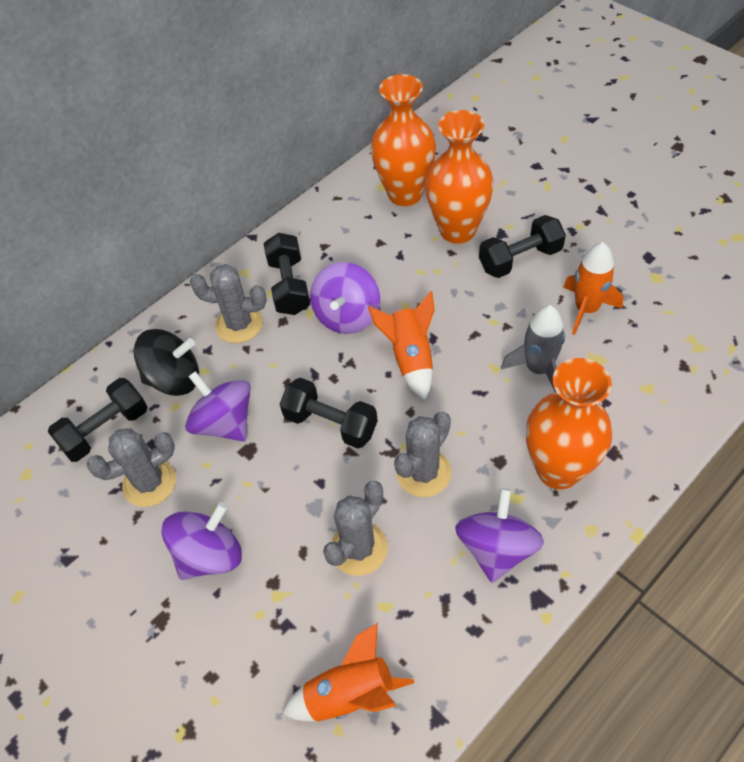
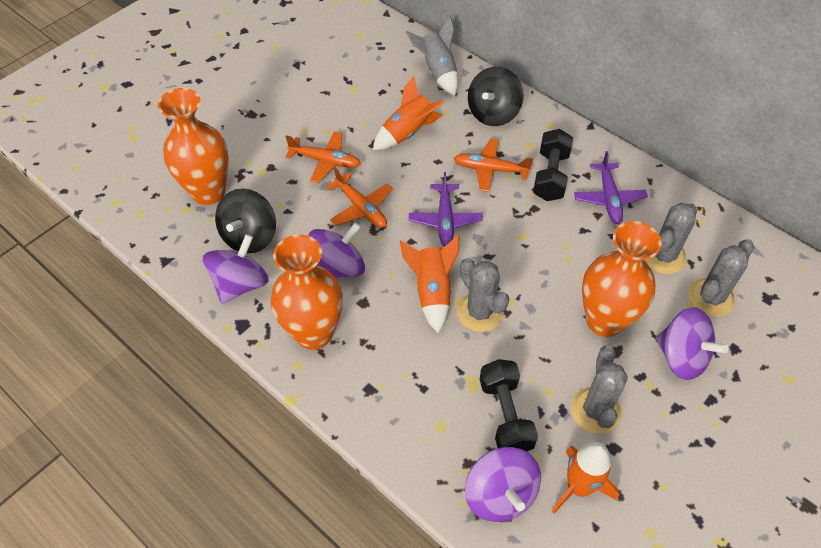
black dumbbell: 4 -> 2
black spinning top: 1 -> 2
orange plane: 0 -> 3
purple plane: 0 -> 2

